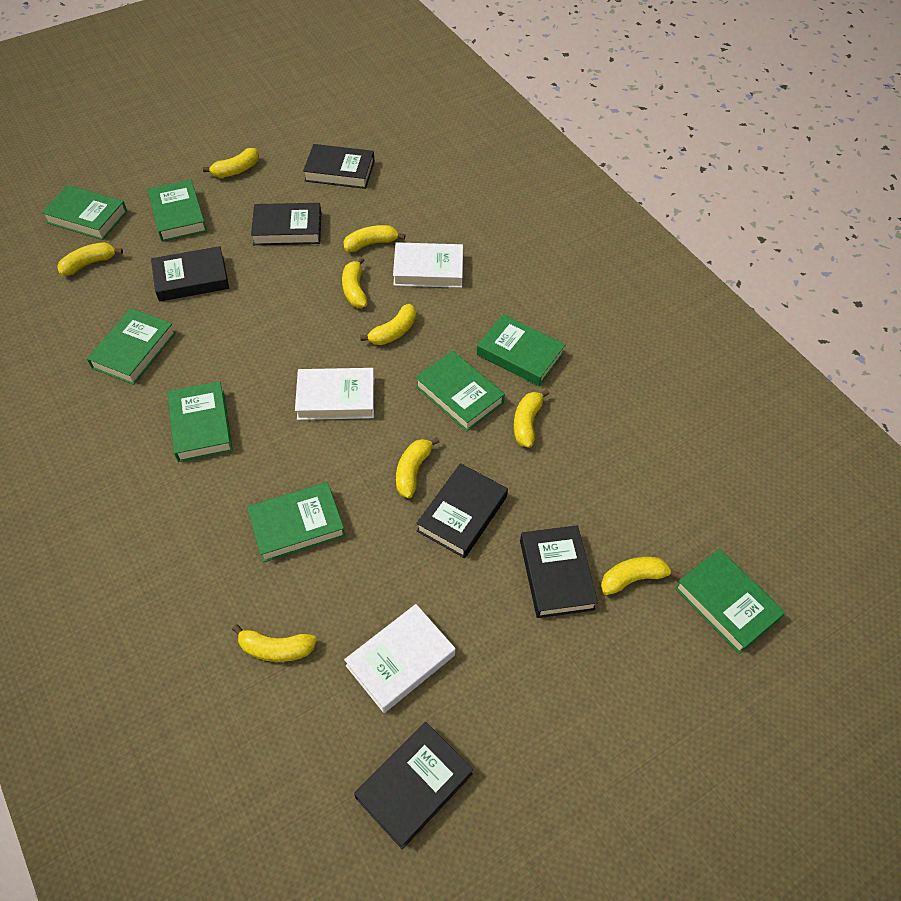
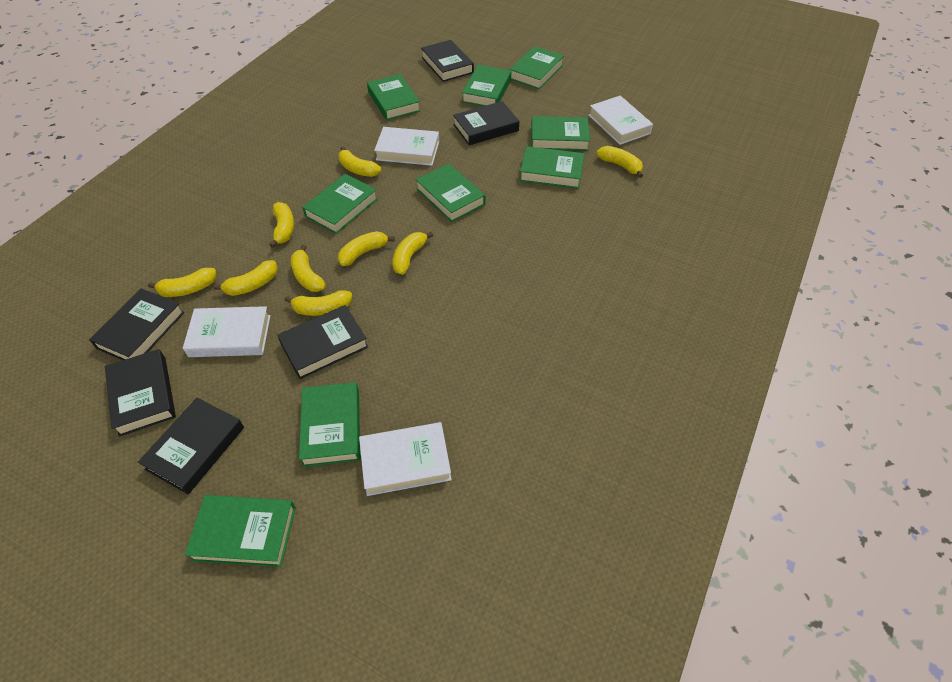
green book: 8 -> 9
white book: 3 -> 4

